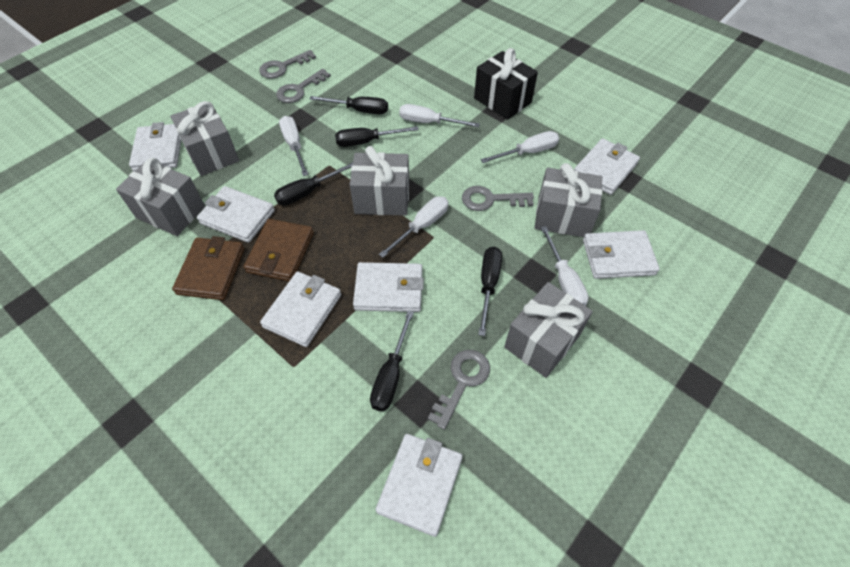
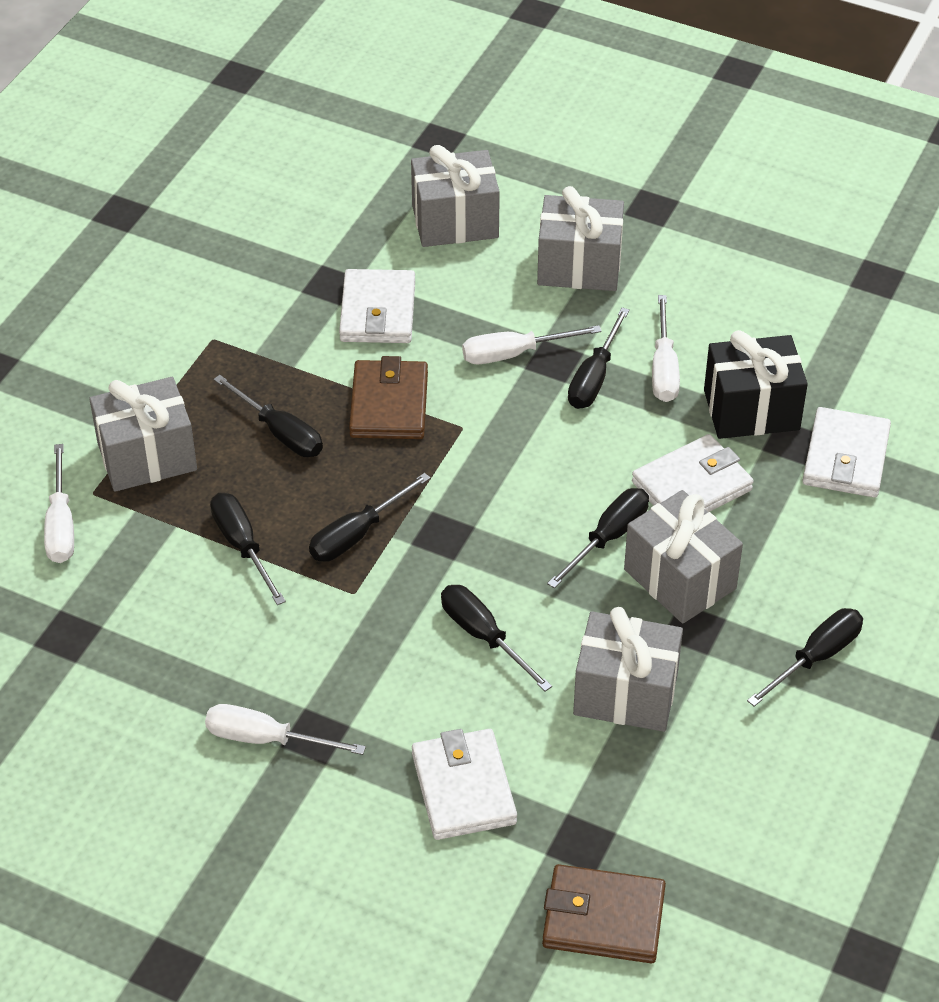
black screwdriver: 5 -> 7
grey key: 4 -> 0
white screwdriver: 5 -> 4
white wallet: 7 -> 4

